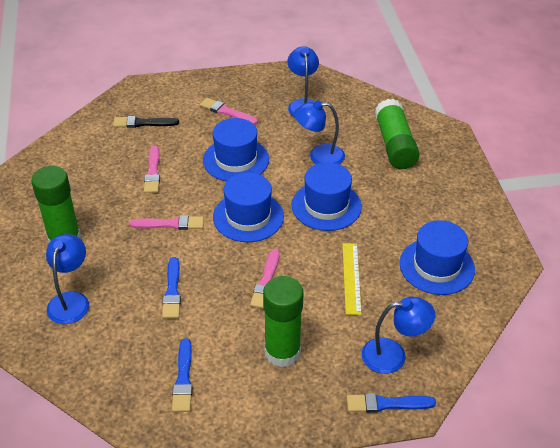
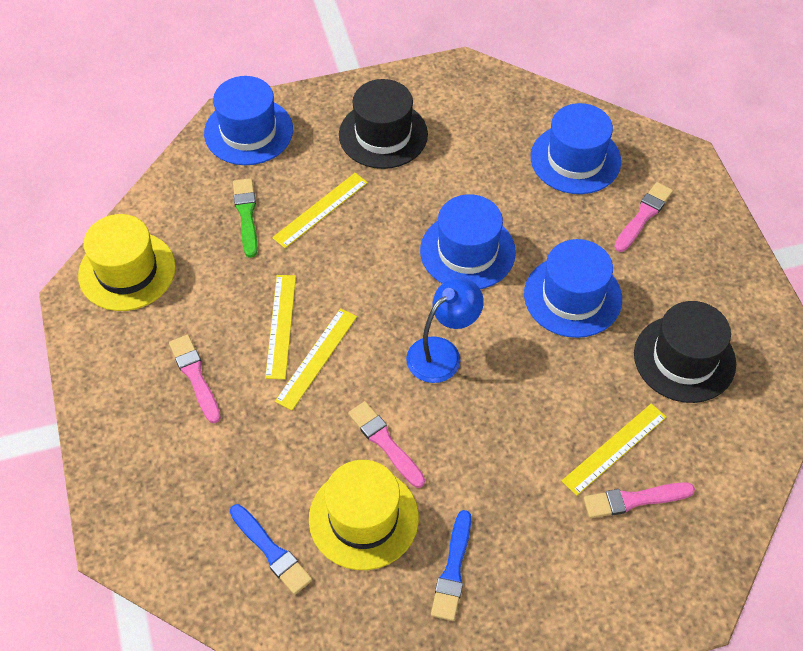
black brush: 1 -> 0
black hat: 0 -> 2
blue brush: 3 -> 2
blue lamp: 4 -> 1
green brush: 0 -> 1
green glue stick: 3 -> 0
yellow hat: 0 -> 2
yellow ruler: 1 -> 4

